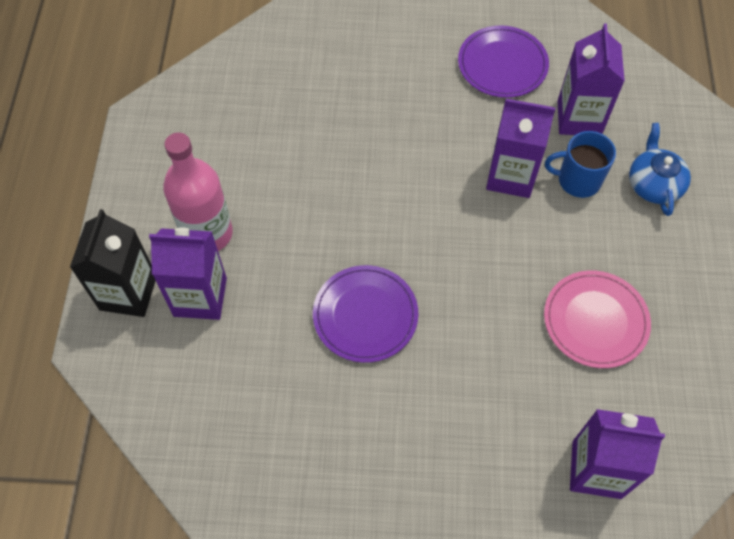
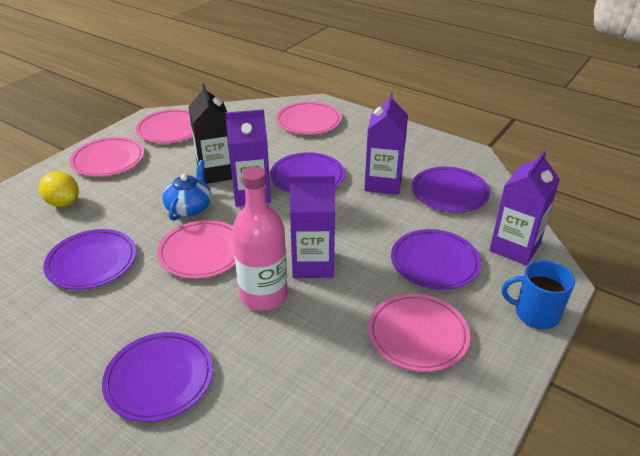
pink plate: 1 -> 5
purple plate: 2 -> 5
yellow lemon: 0 -> 1

